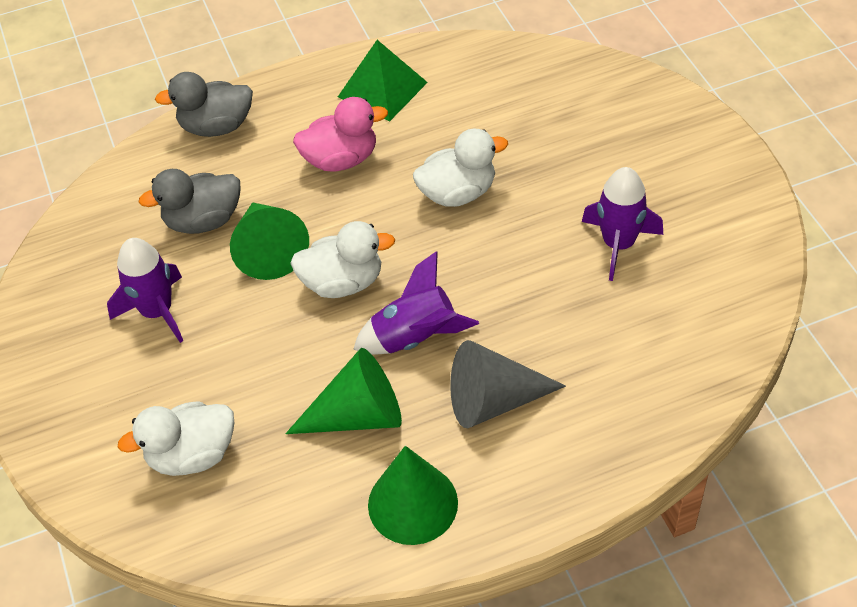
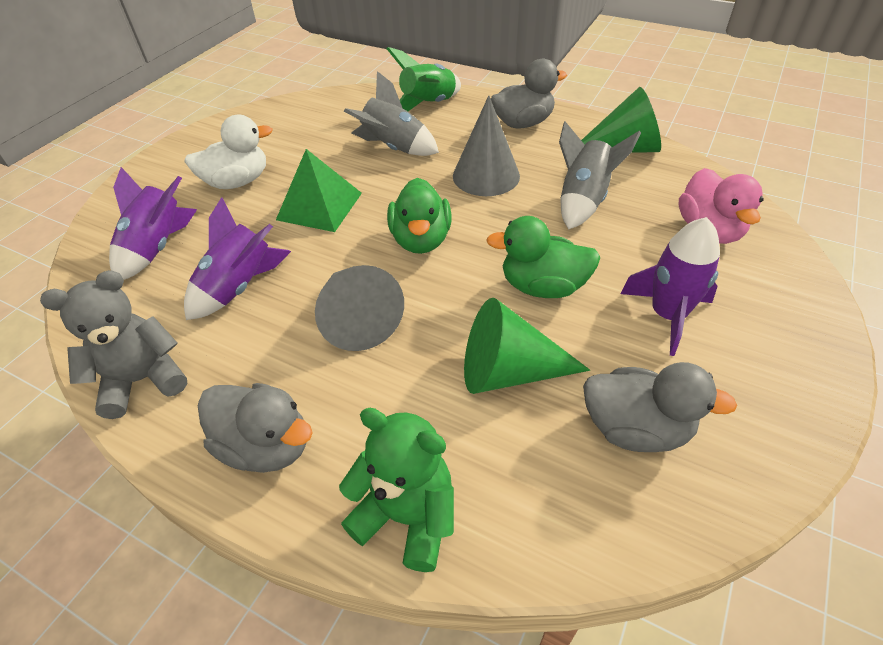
green cone: 3 -> 2
green duck: 0 -> 2
green rocket: 0 -> 1
green teddy bear: 0 -> 1
grey cone: 1 -> 2
grey duck: 2 -> 3
grey rocket: 0 -> 2
grey teddy bear: 0 -> 1
white duck: 3 -> 1

